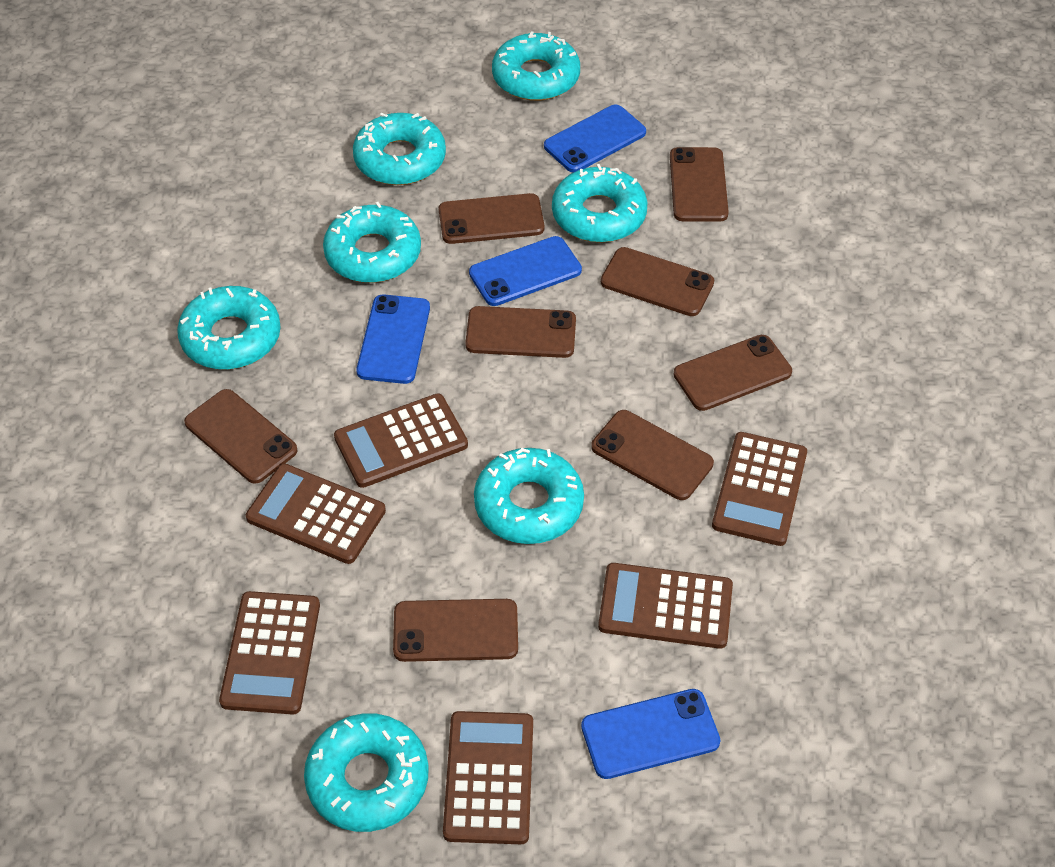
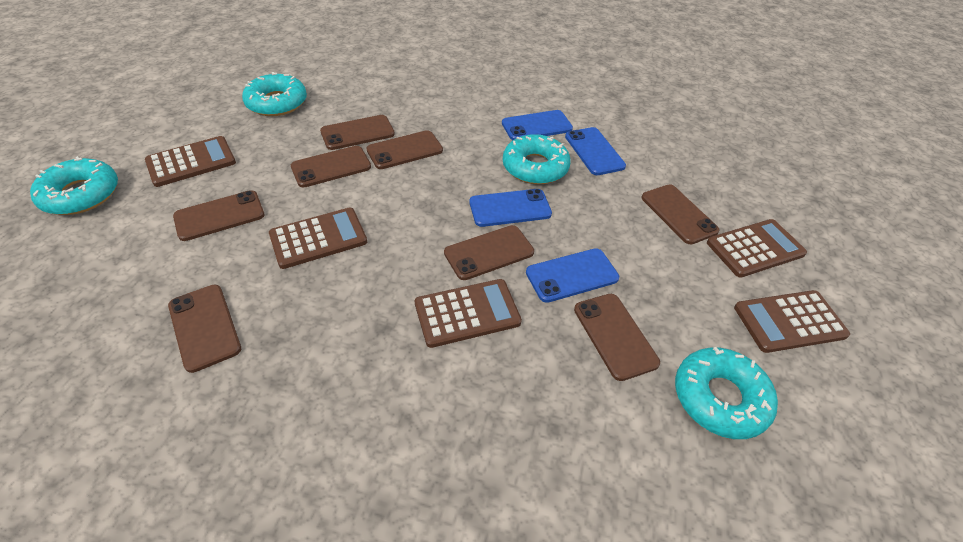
brown calculator: 6 -> 5
turquoise donut: 7 -> 4

